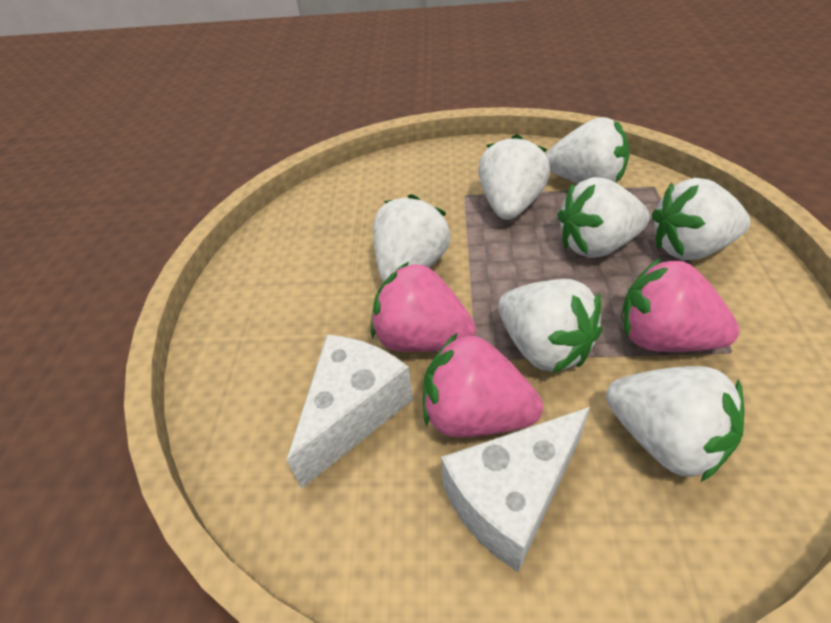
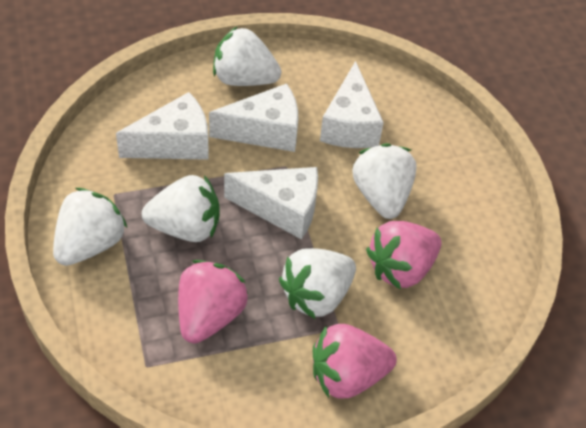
white cheese: 2 -> 4
white strawberry: 7 -> 5

